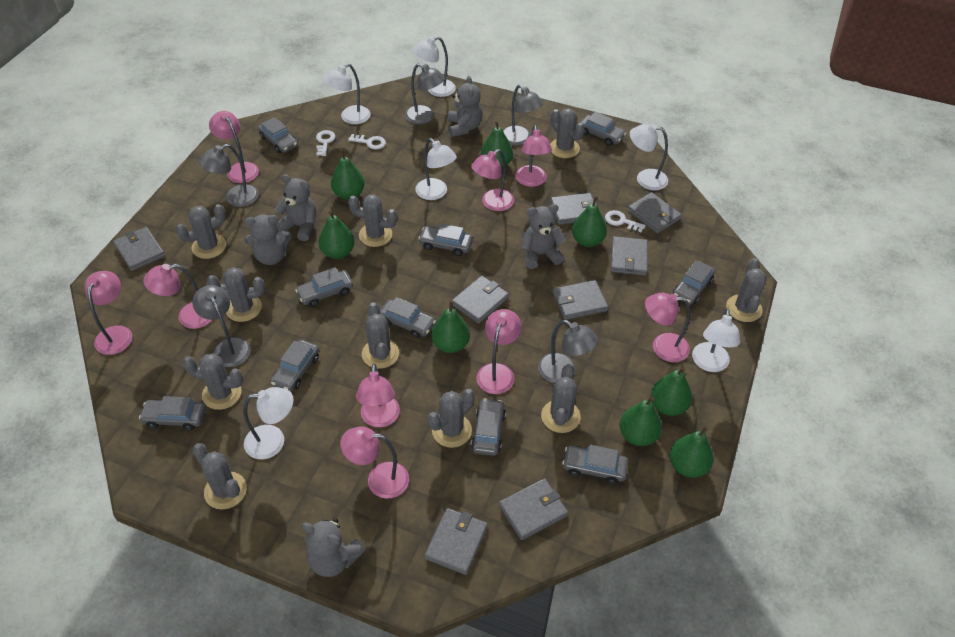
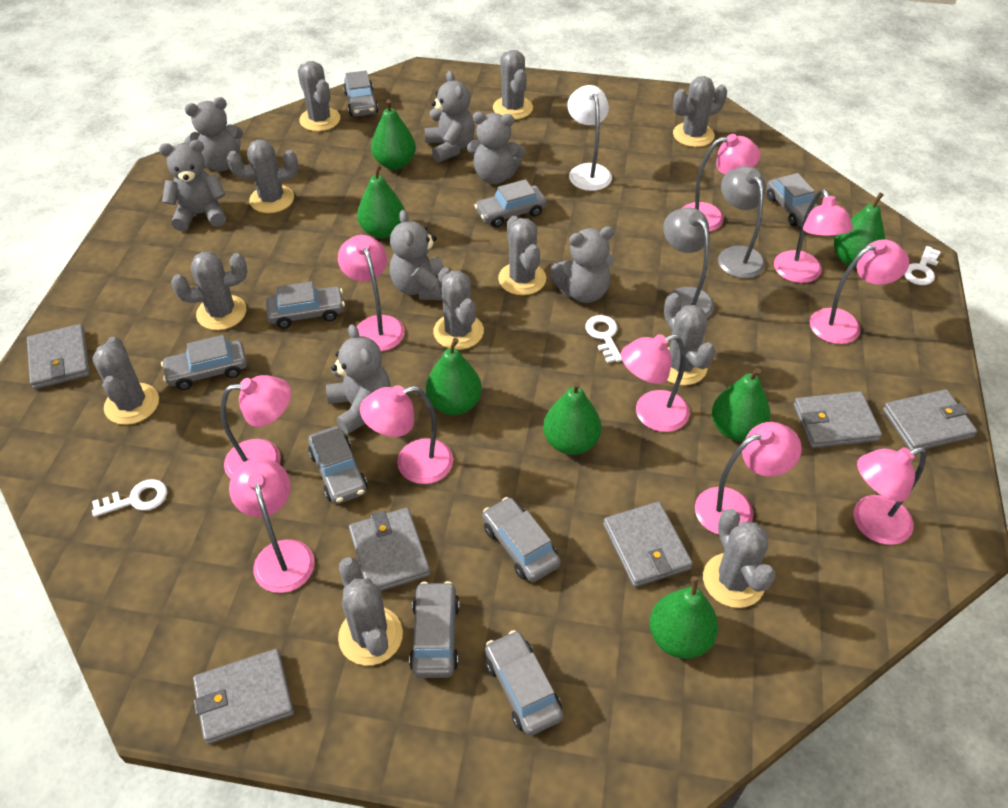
green pear: 8 -> 7
grey cactus: 10 -> 11
grey car: 10 -> 9
grey lamp: 5 -> 2
grey teddy bear: 5 -> 7
grey wallet: 8 -> 6
pink lamp: 9 -> 10
white lamp: 6 -> 1

